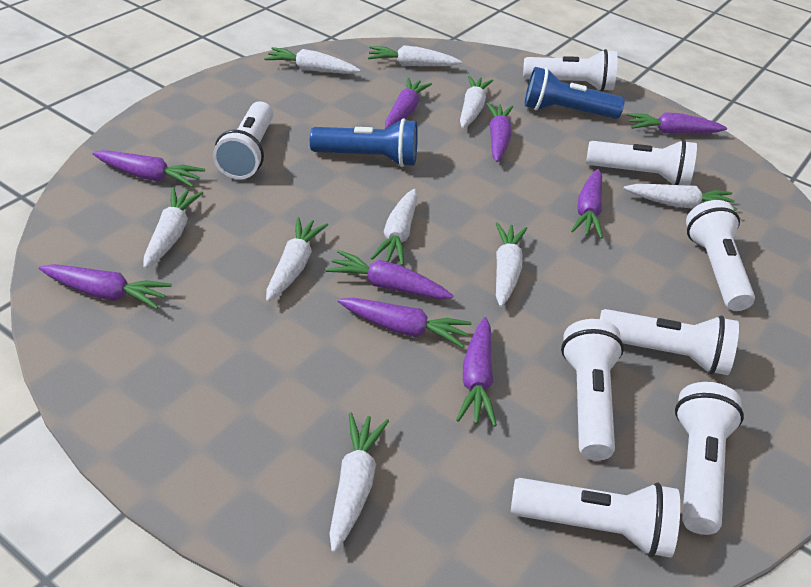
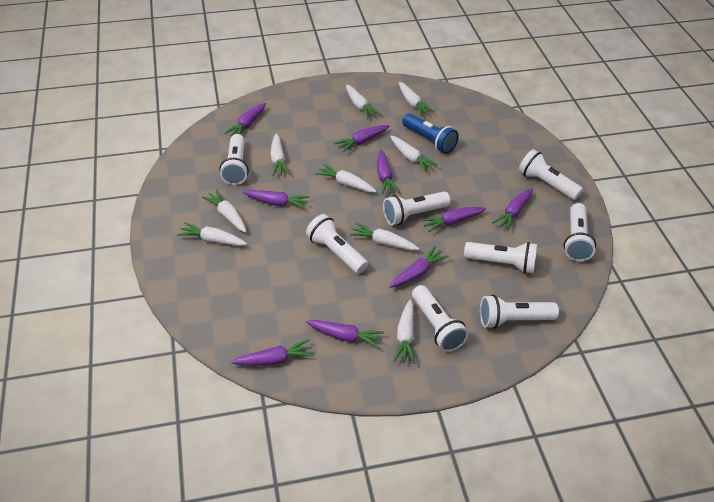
blue flashlight: 2 -> 1

